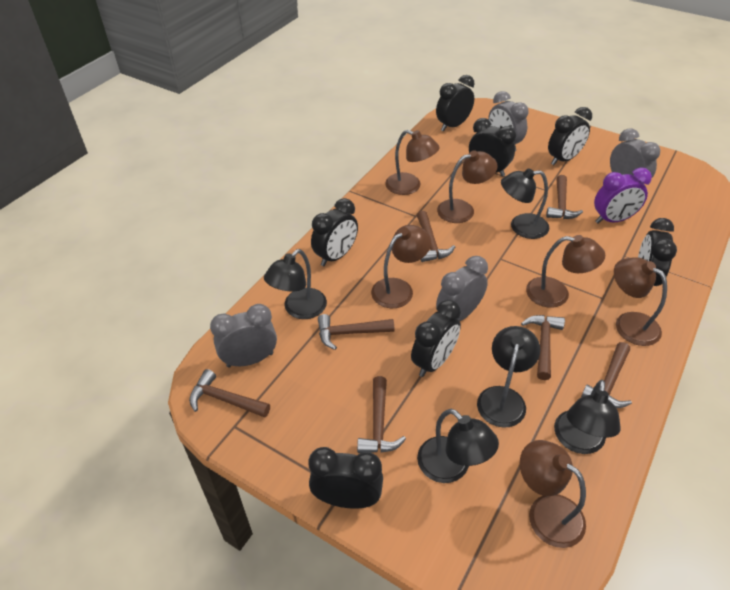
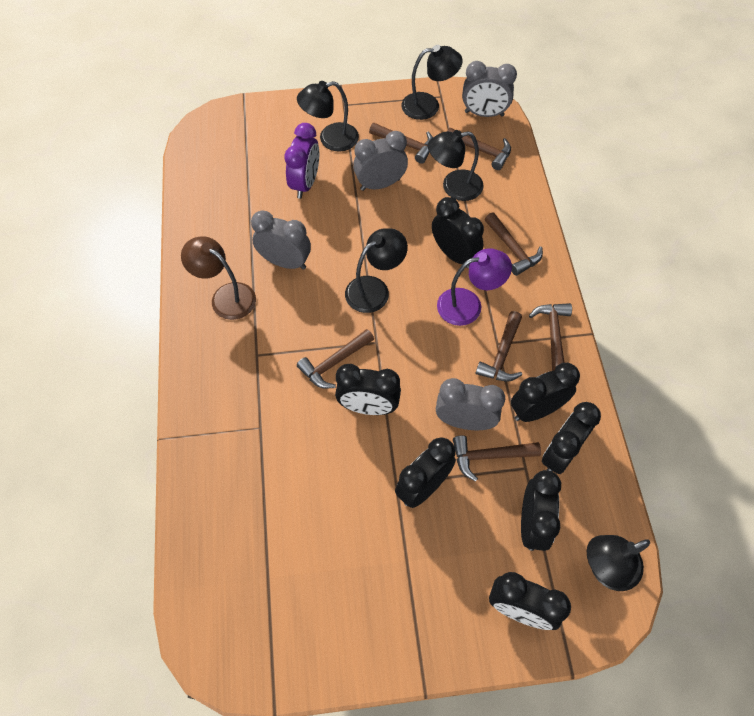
brown lamp: 6 -> 1
purple lamp: 0 -> 1

